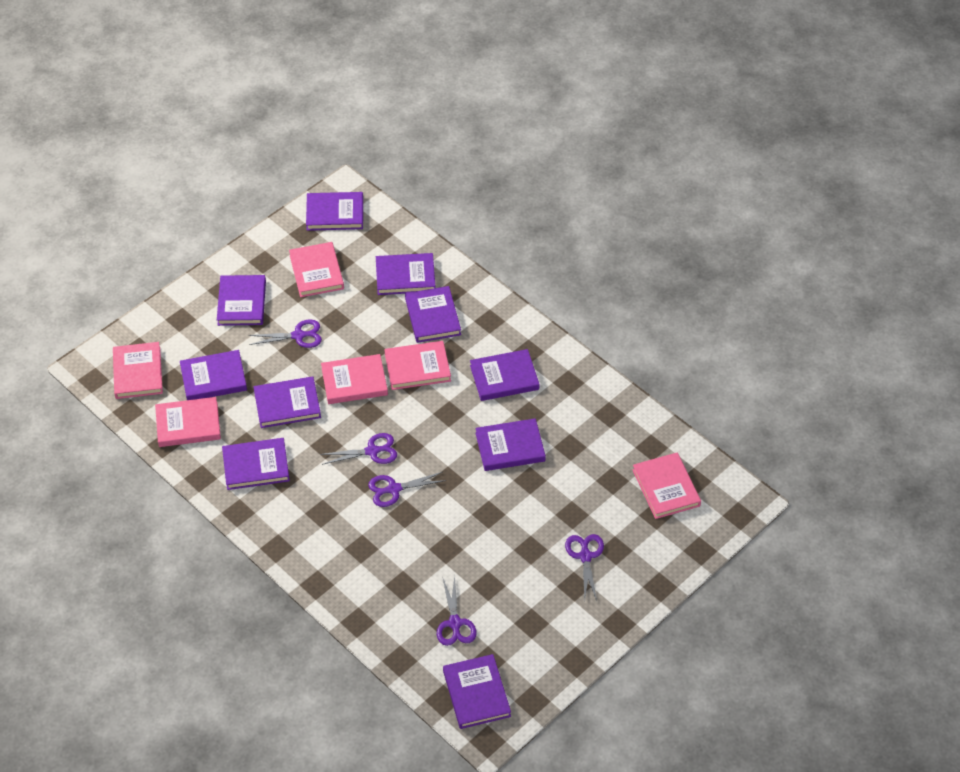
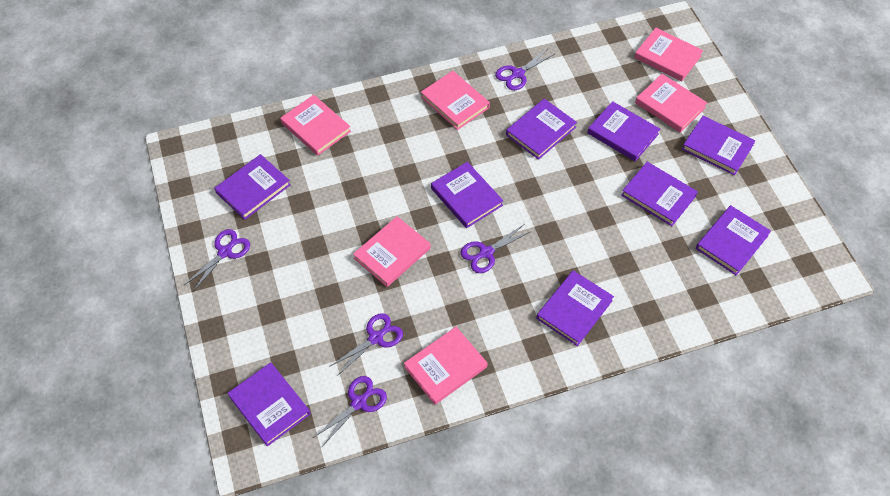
purple book: 10 -> 9

